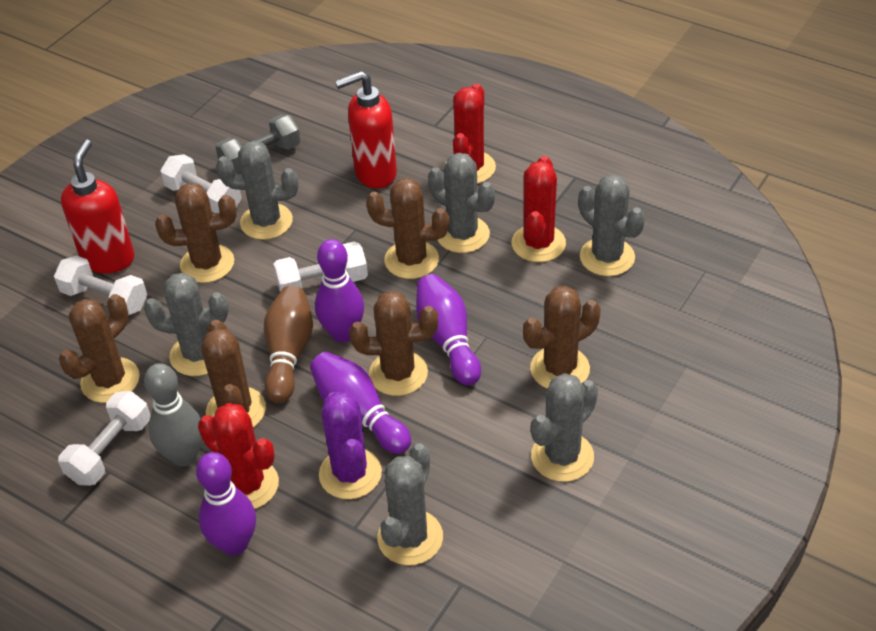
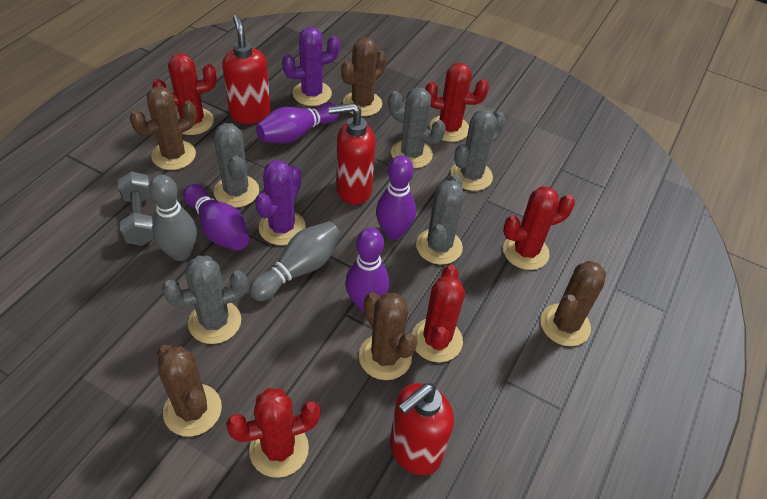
brown bowling pin: 1 -> 0
brown cactus: 6 -> 5
grey bowling pin: 1 -> 2
grey cactus: 6 -> 5
purple cactus: 1 -> 2
red cactus: 3 -> 5
red soap dispenser: 2 -> 3
white dumbbell: 4 -> 0

